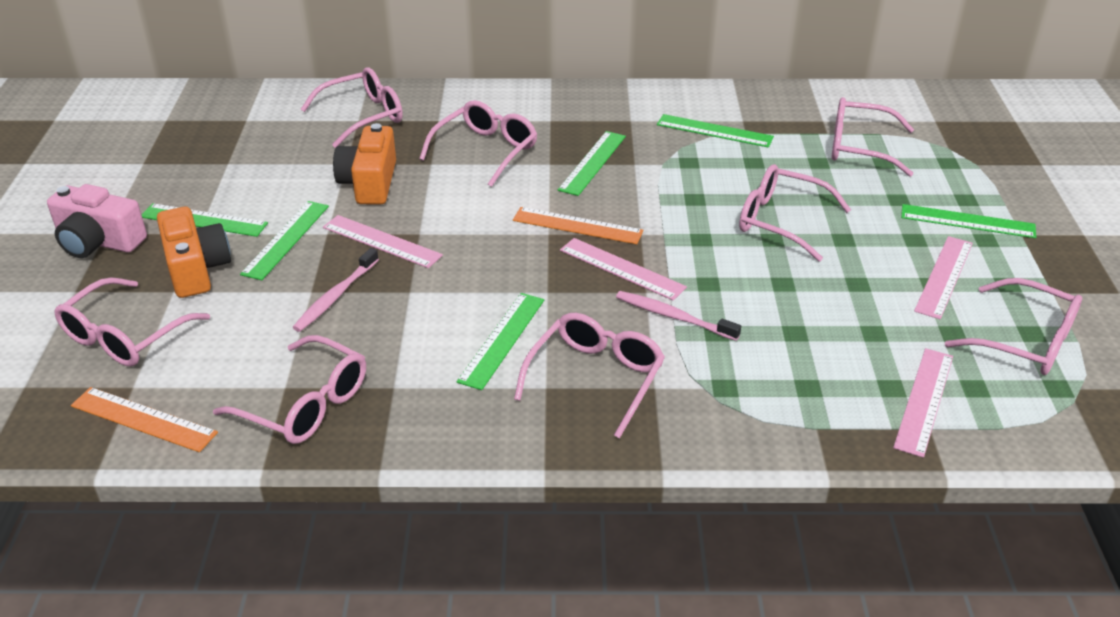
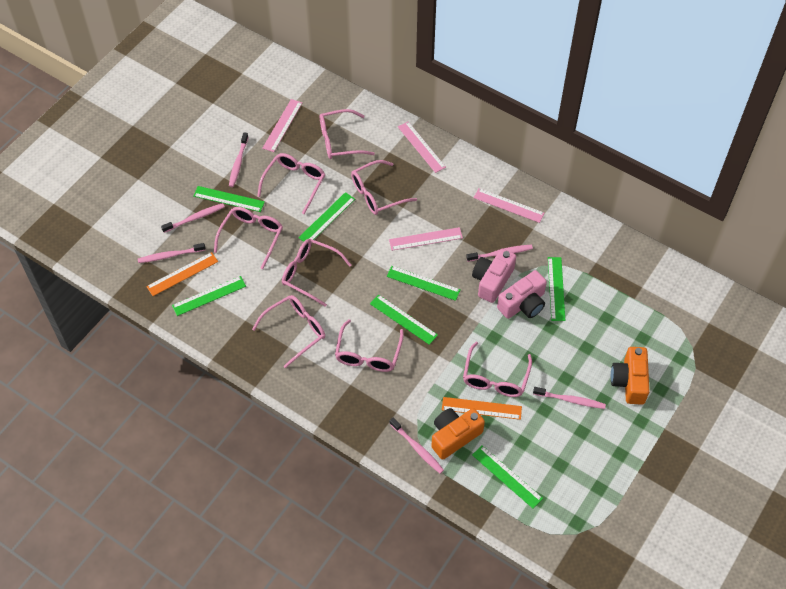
green ruler: 6 -> 7
pink camera: 1 -> 2
pink toothbrush: 2 -> 6

